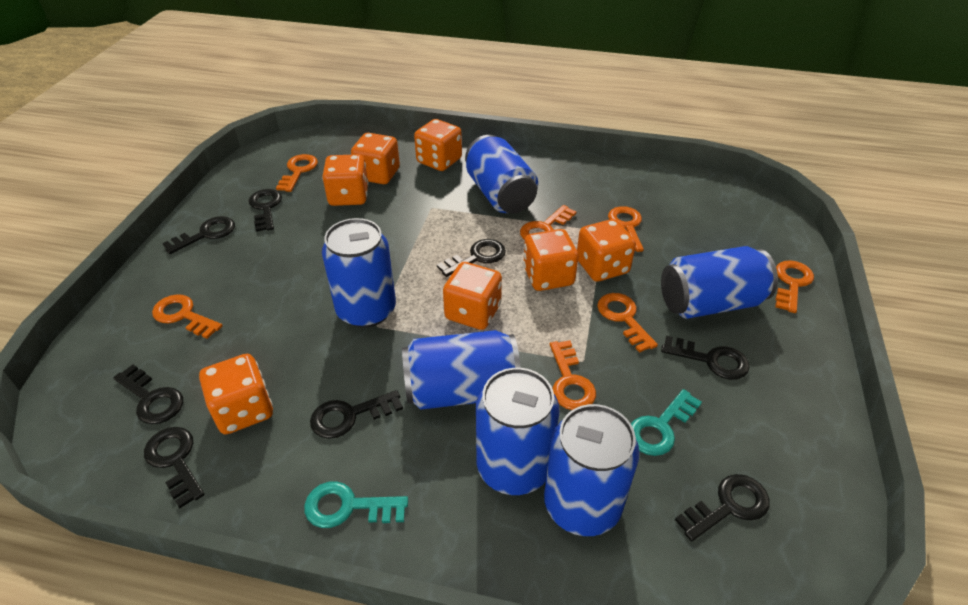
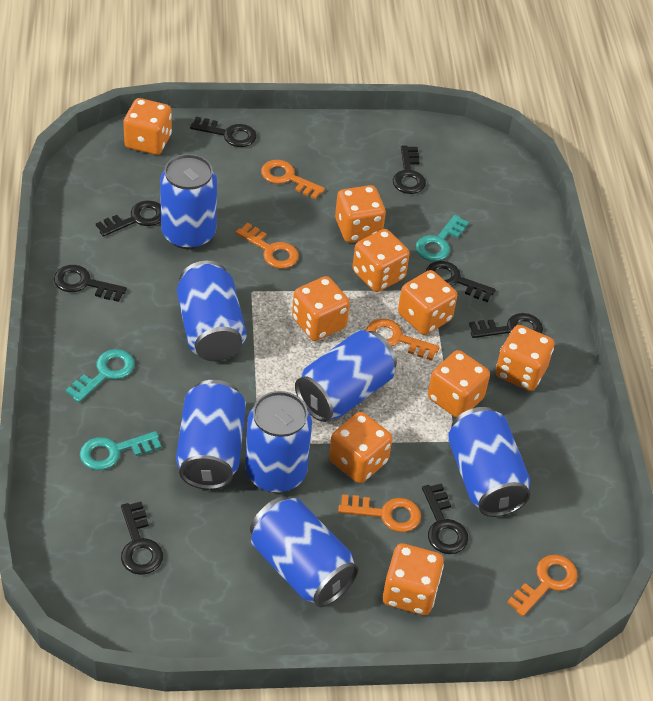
blue can: 6 -> 7
orange dice: 7 -> 9
orange key: 7 -> 5
turquoise key: 2 -> 3

